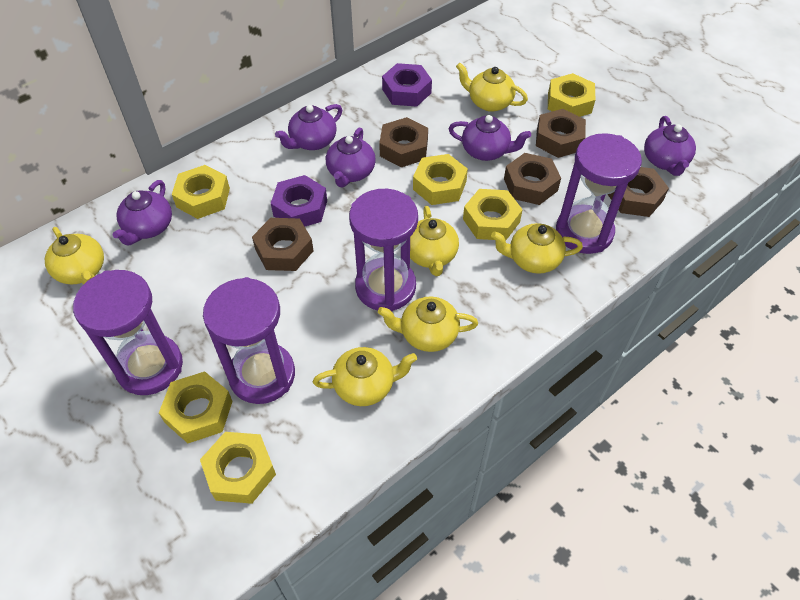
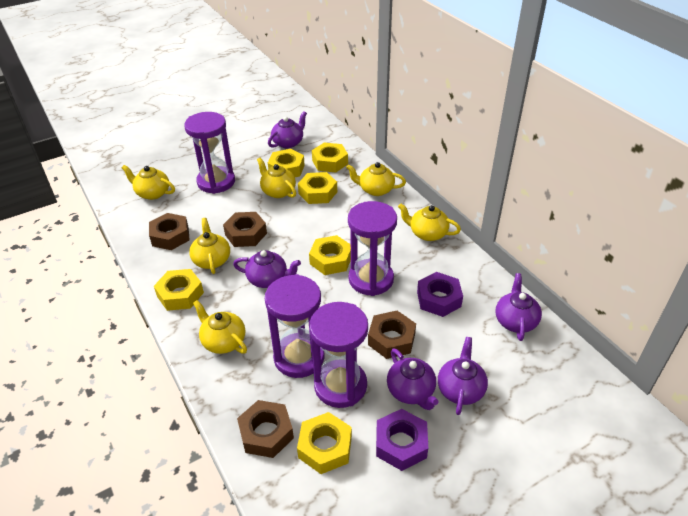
brown nut: 5 -> 4

